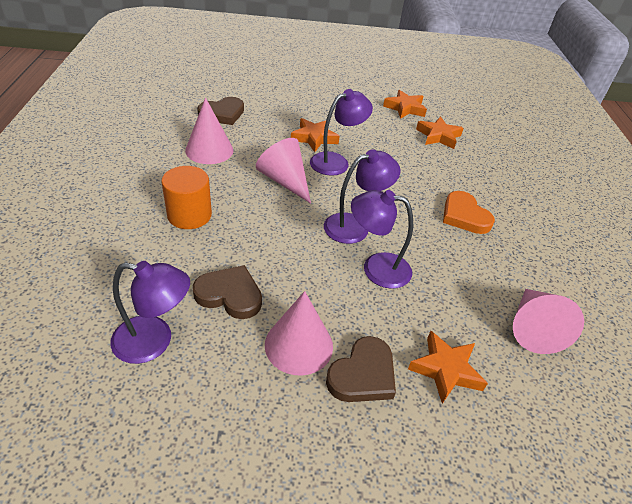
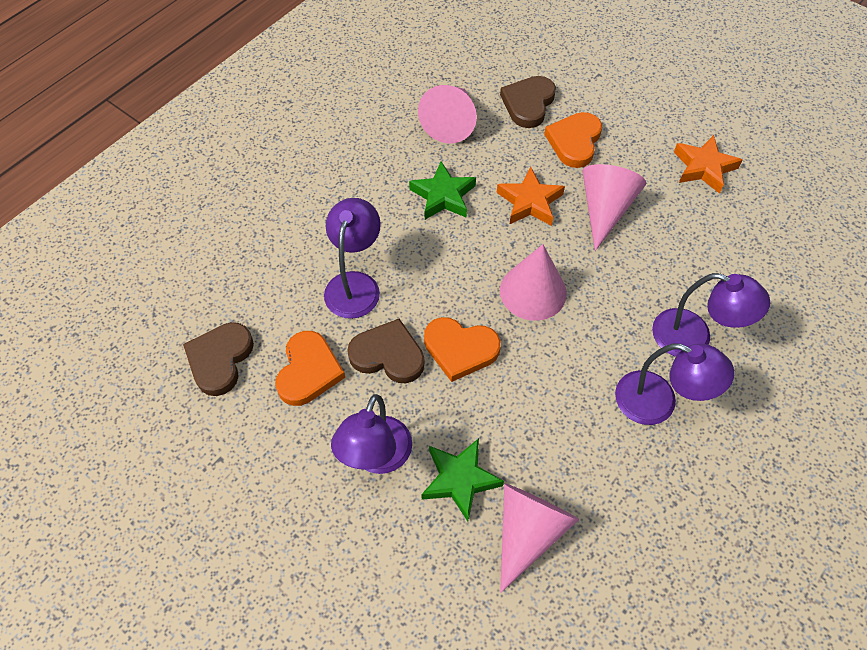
green star: 0 -> 2
orange cylinder: 1 -> 0
orange heart: 1 -> 3
orange star: 4 -> 2

